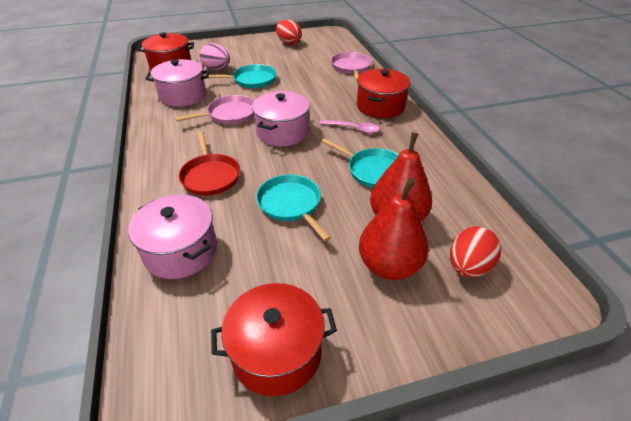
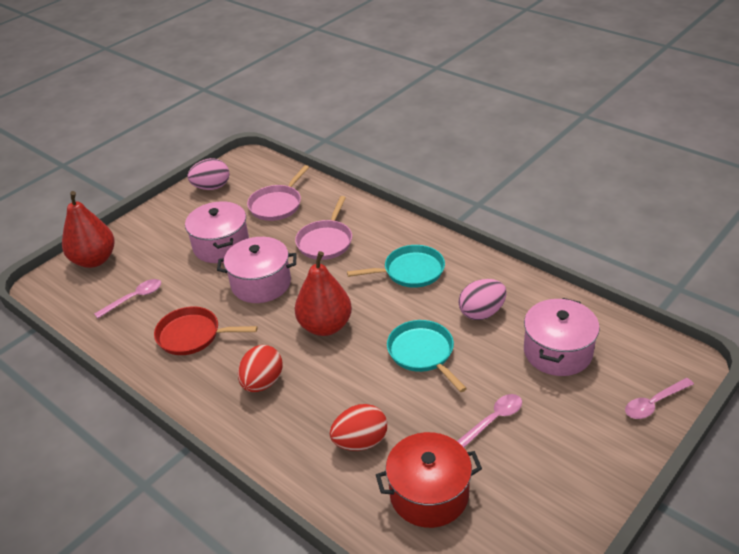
pink egg: 1 -> 2
pink spoon: 1 -> 3
red pot: 3 -> 1
turquoise pan: 3 -> 2

